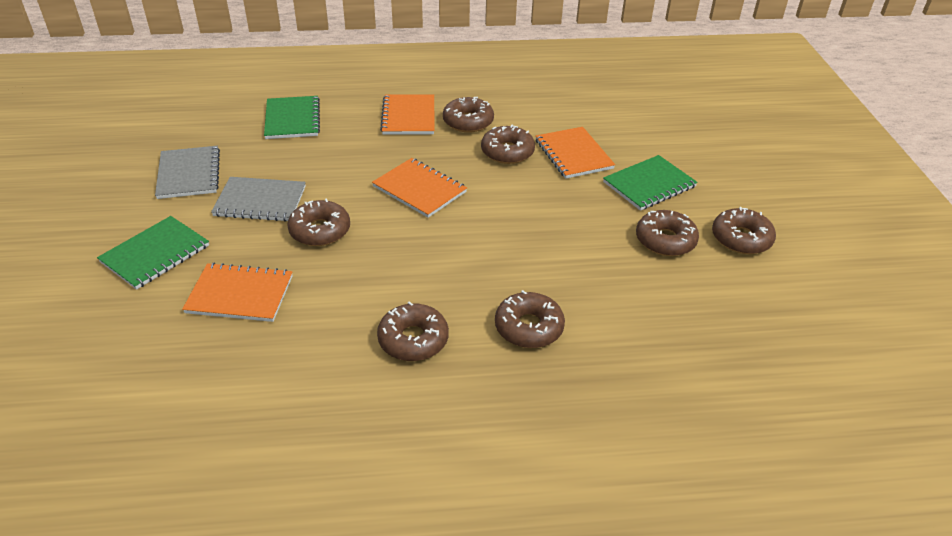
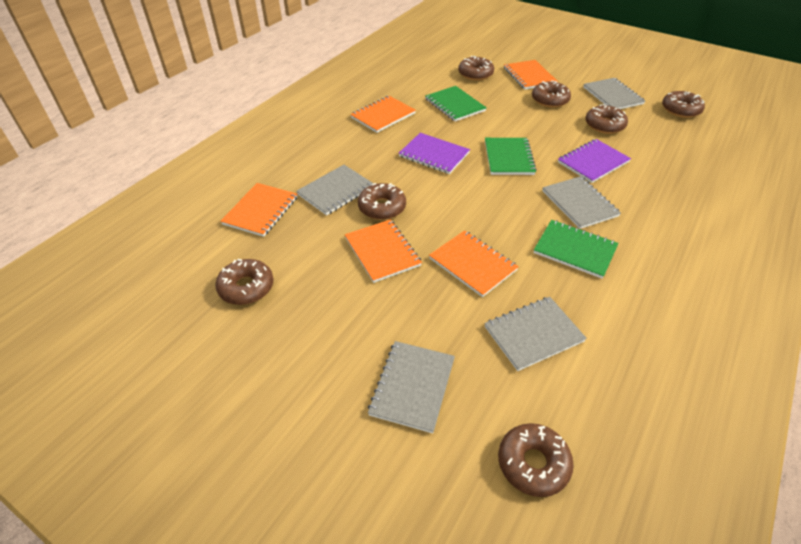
grey notebook: 2 -> 5
orange notebook: 4 -> 5
purple notebook: 0 -> 2

